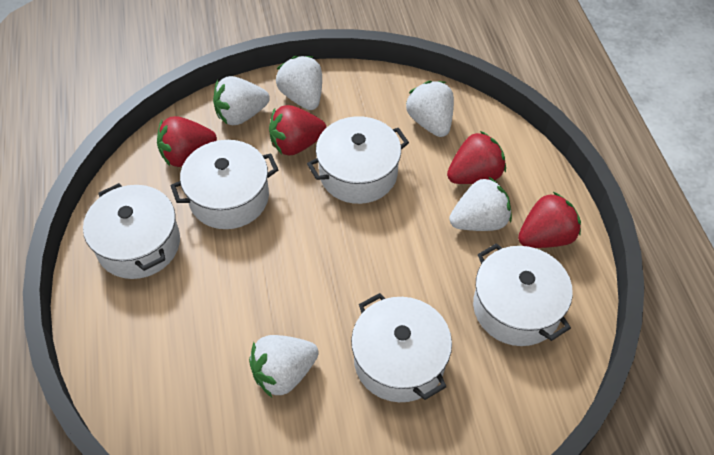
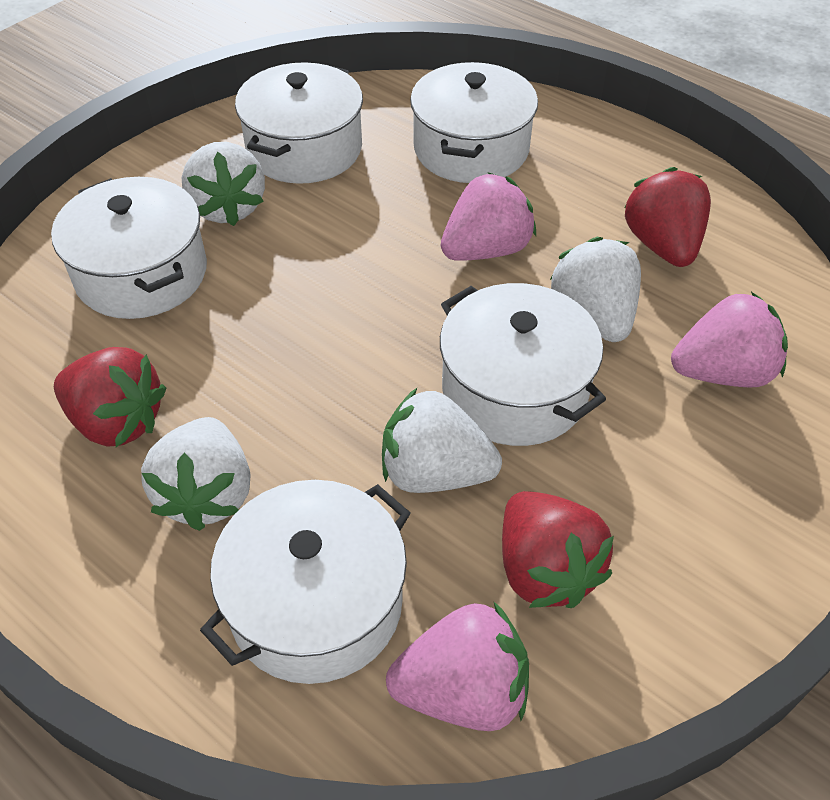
pink strawberry: 0 -> 3
red strawberry: 4 -> 3
white strawberry: 5 -> 4

